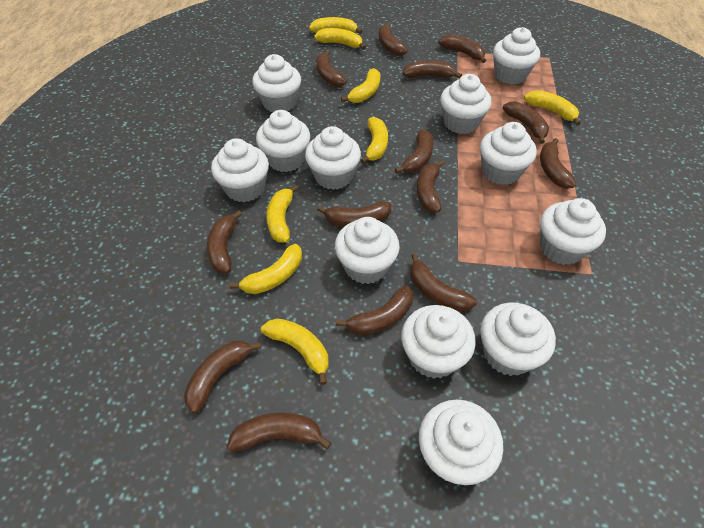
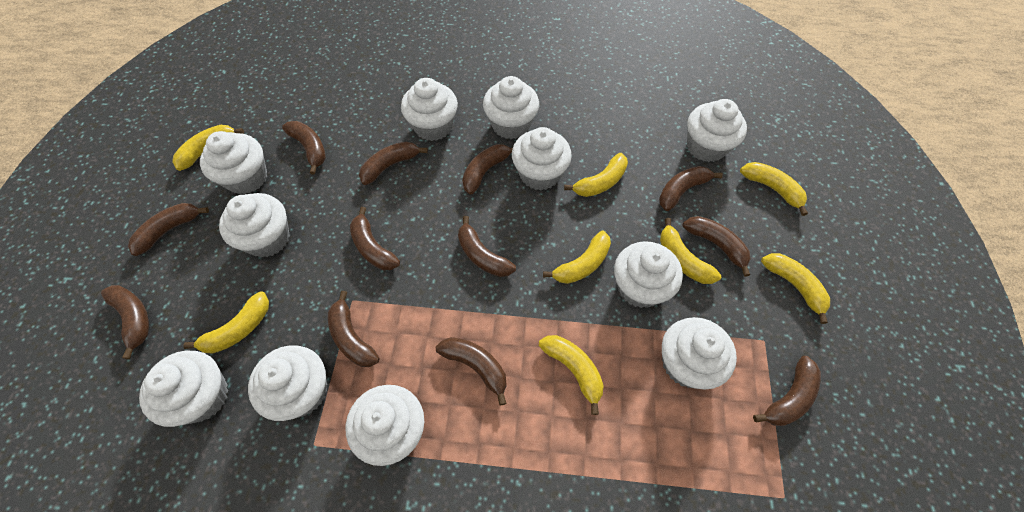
brown banana: 14 -> 12
white cupcake: 12 -> 11

